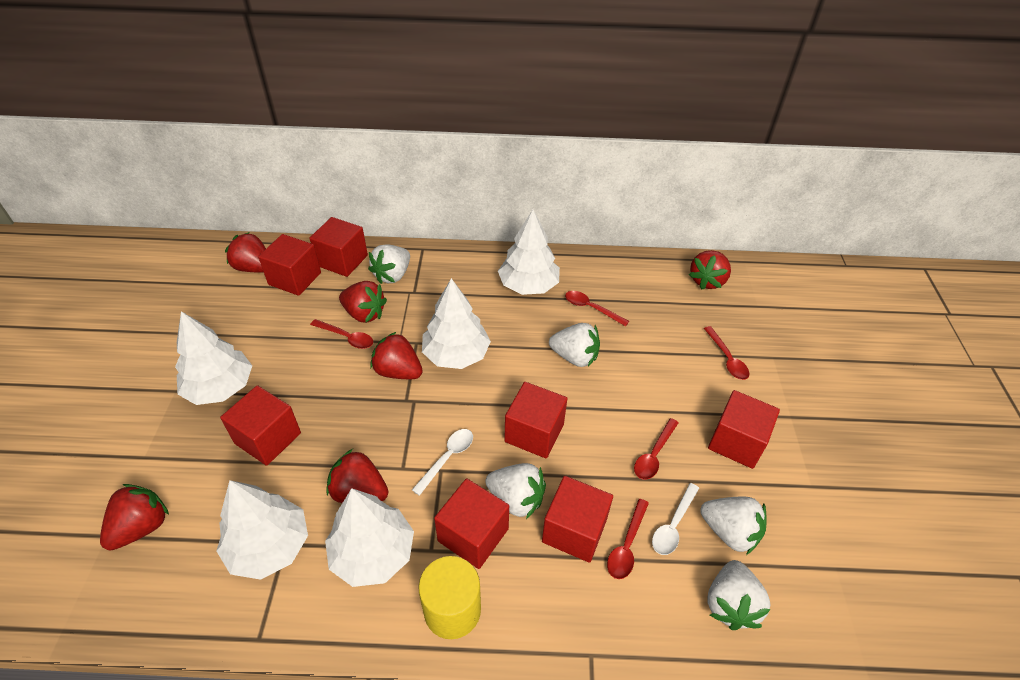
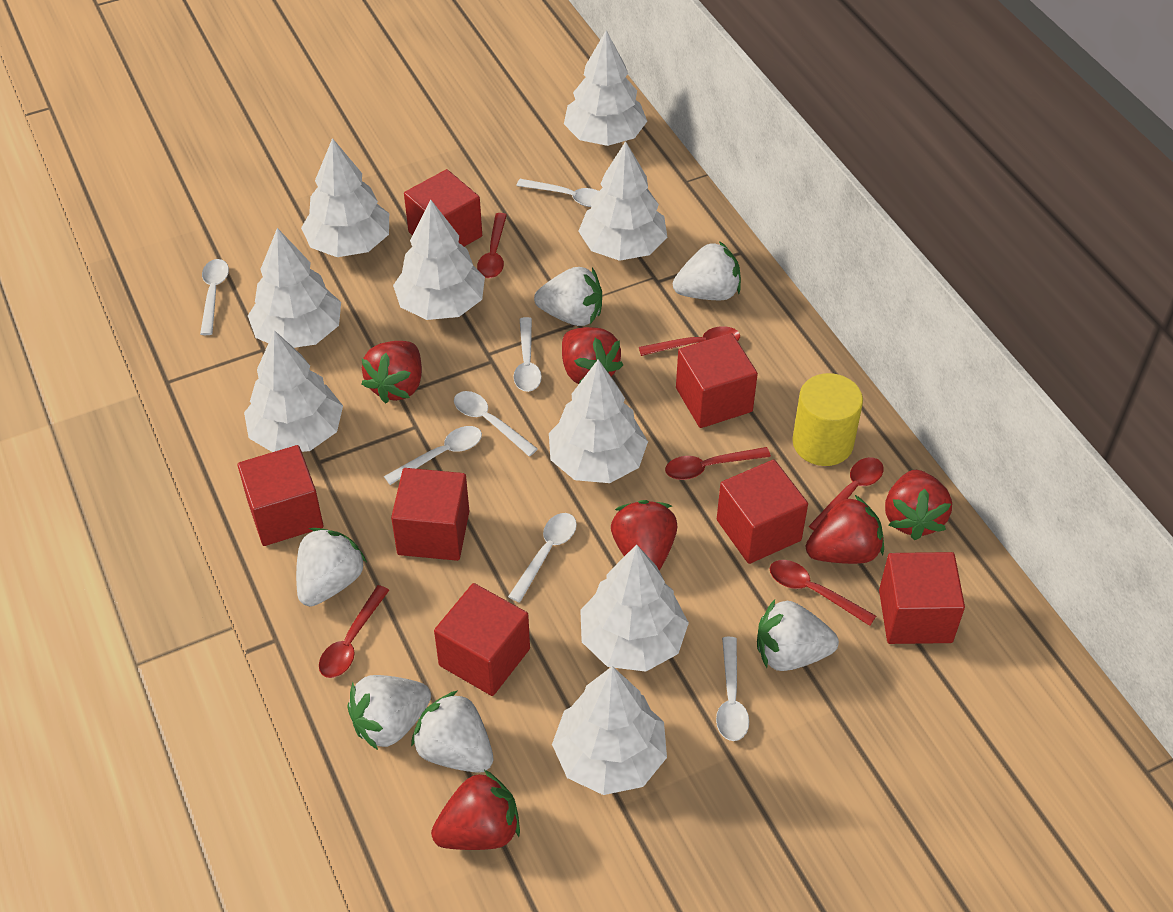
red spoon: 5 -> 6
white spoon: 2 -> 7
white strawberry: 5 -> 6
white tree: 5 -> 9

